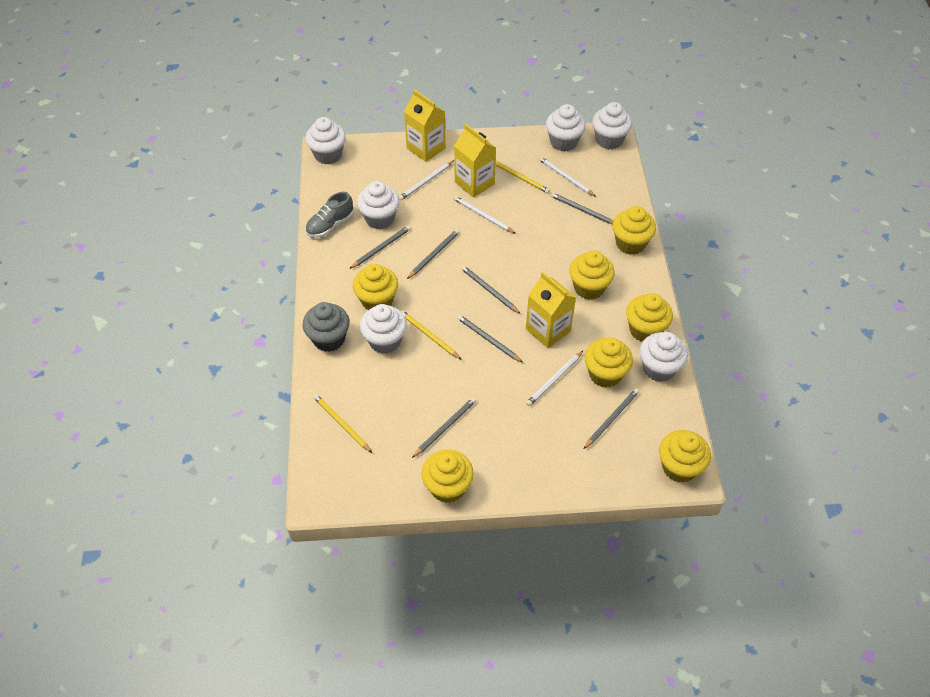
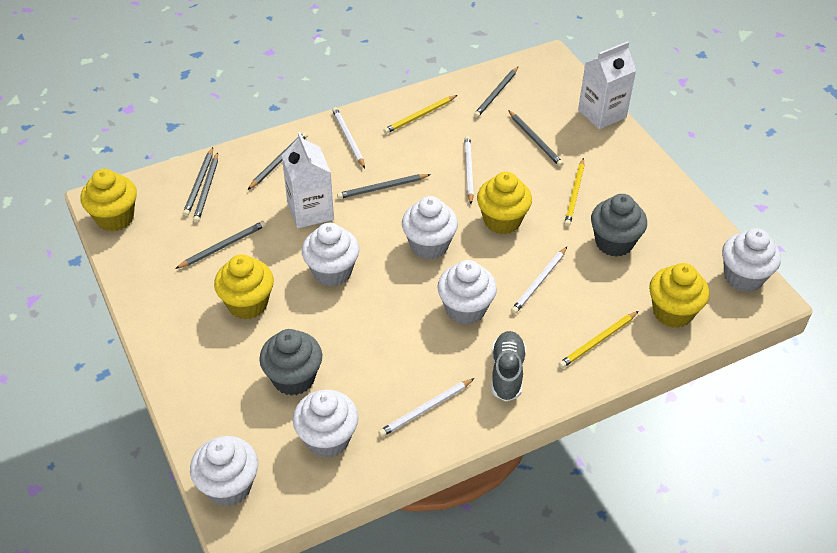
grey cupcake: 1 -> 2
white carton: 0 -> 2
yellow carton: 3 -> 0
yellow cupcake: 7 -> 4

